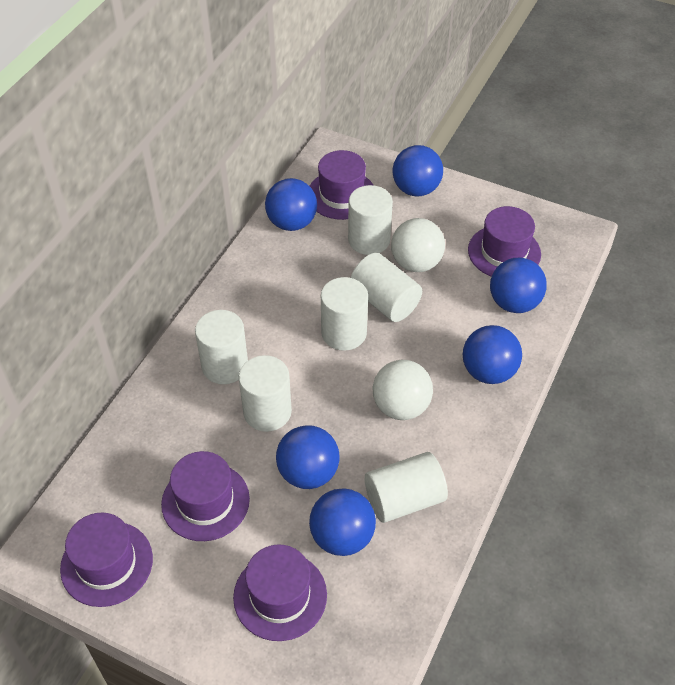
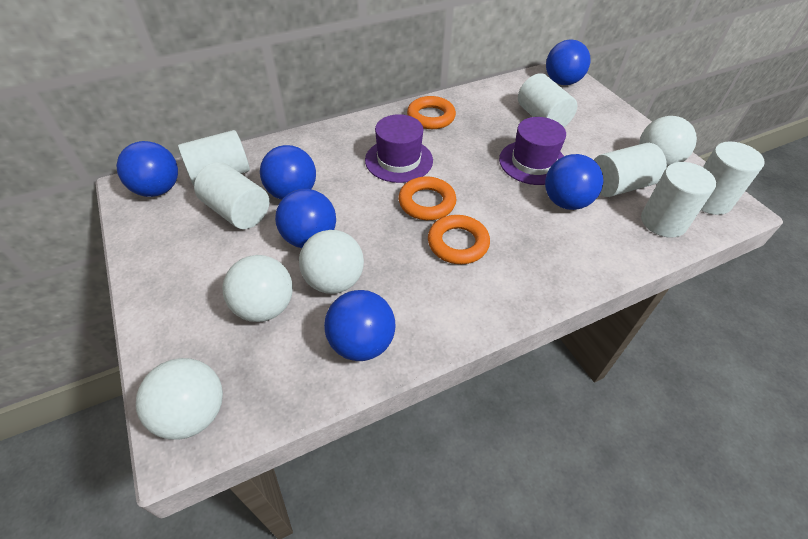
orange ring: 0 -> 3
purple hat: 5 -> 2
white ball: 2 -> 4

